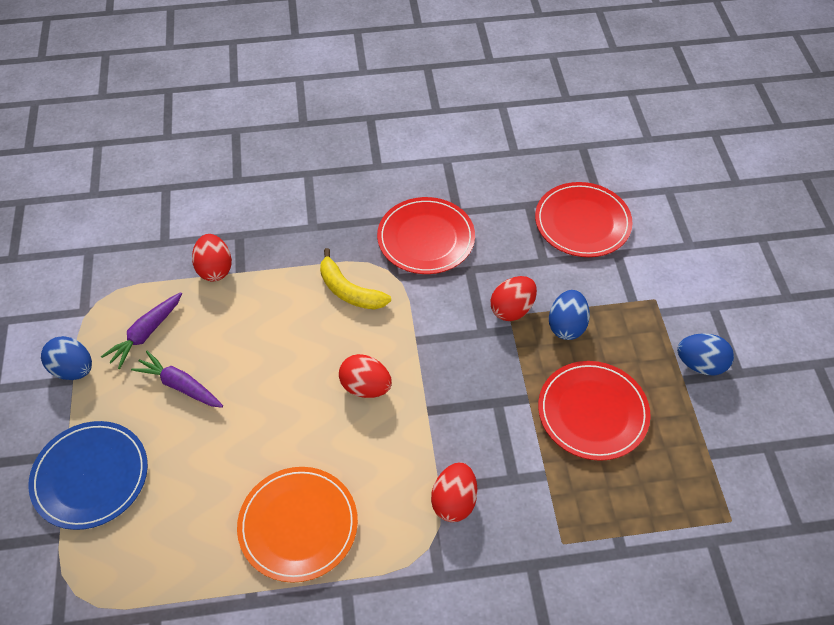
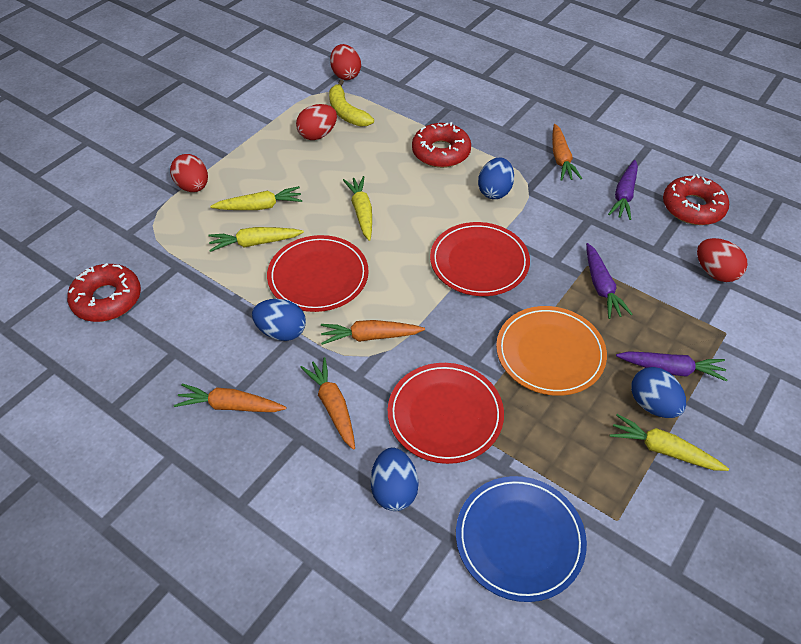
blue egg: 3 -> 4
orange carrot: 0 -> 4
purple carrot: 2 -> 3
red donut: 0 -> 3
yellow carrot: 0 -> 4

